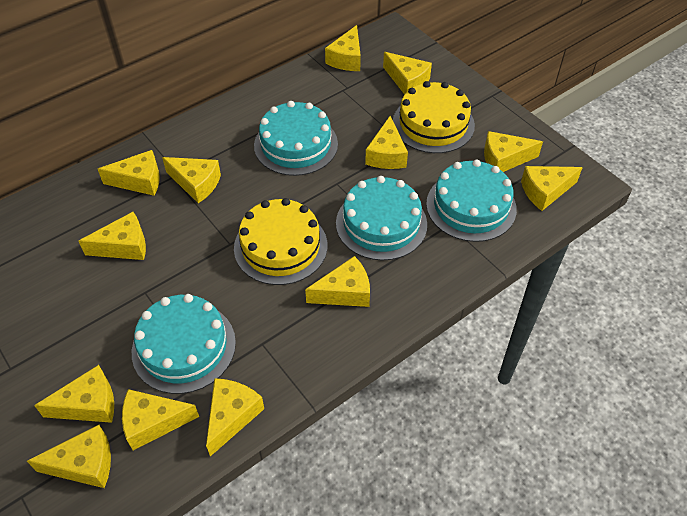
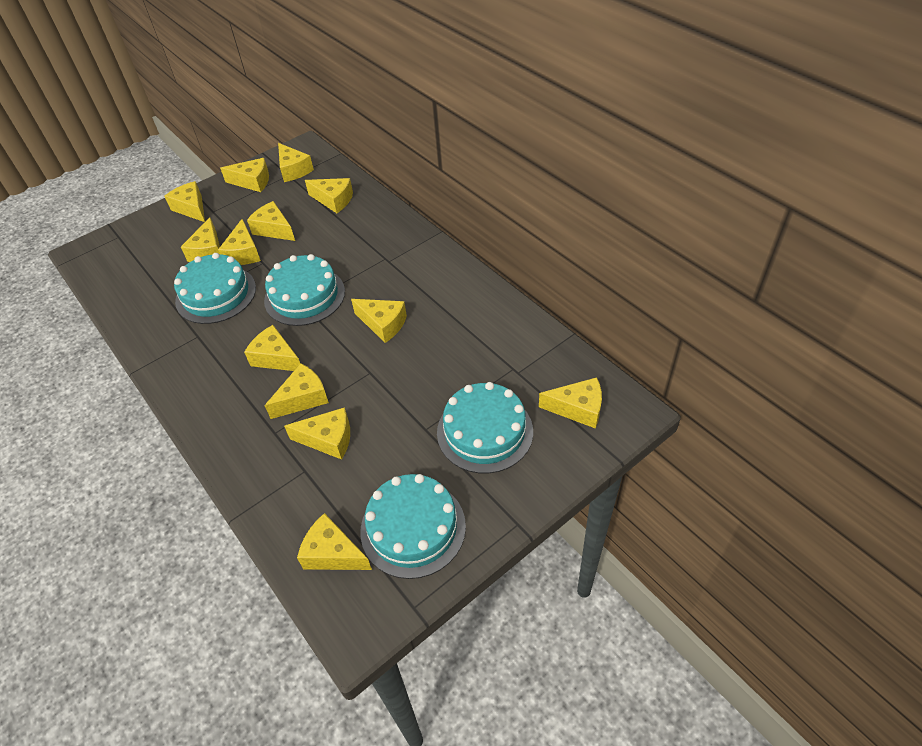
yellow cake: 2 -> 0

